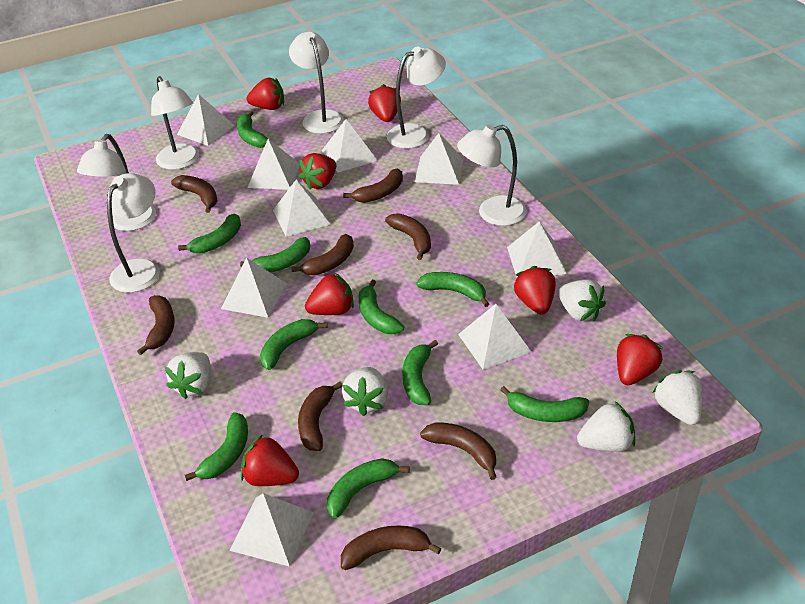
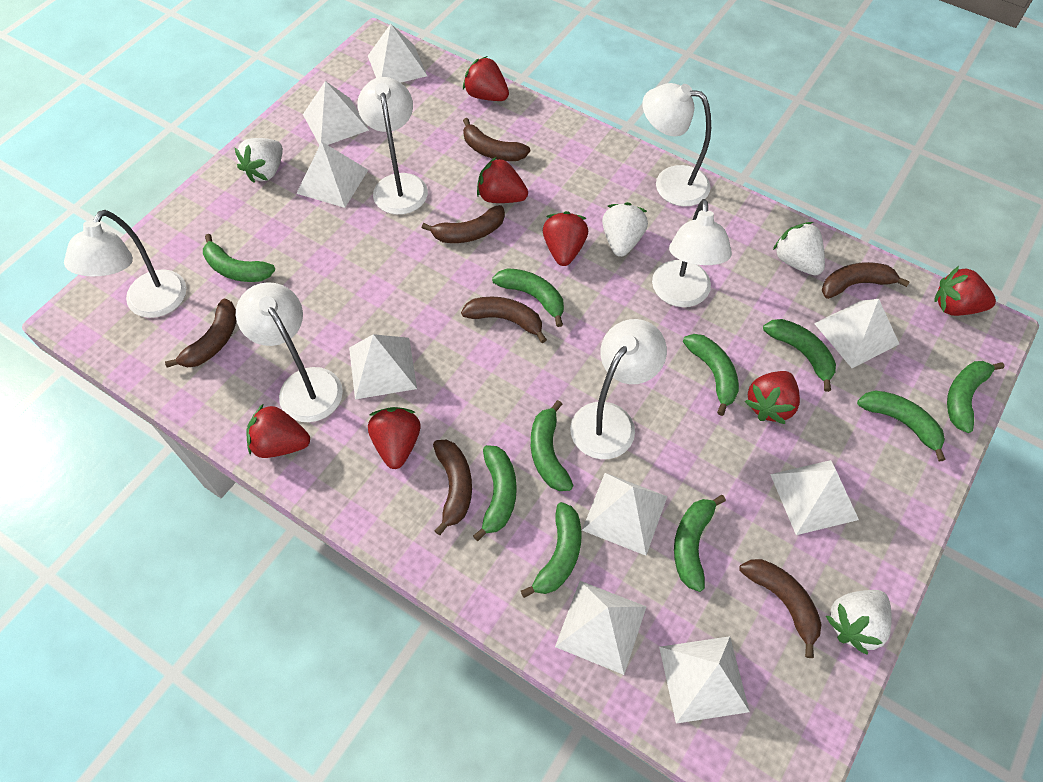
brown banana: 8 -> 7
white strawberry: 5 -> 4

